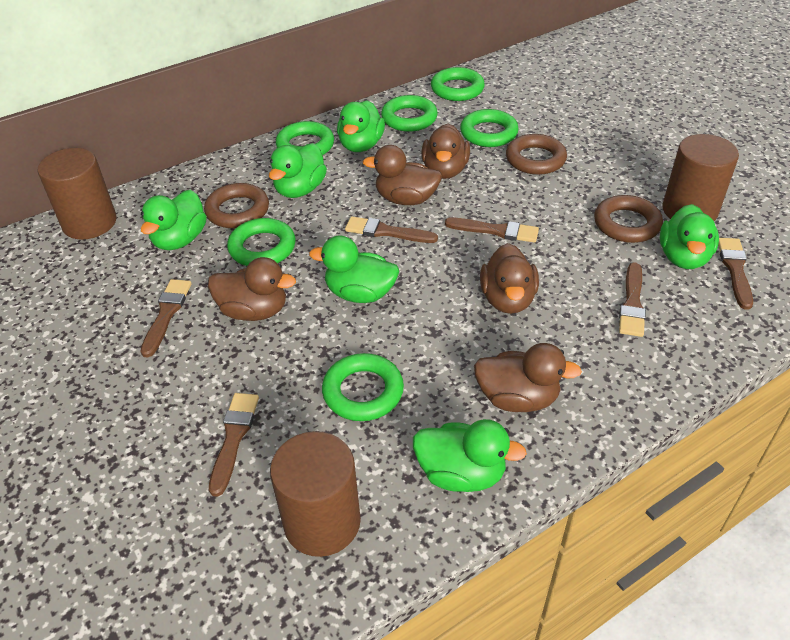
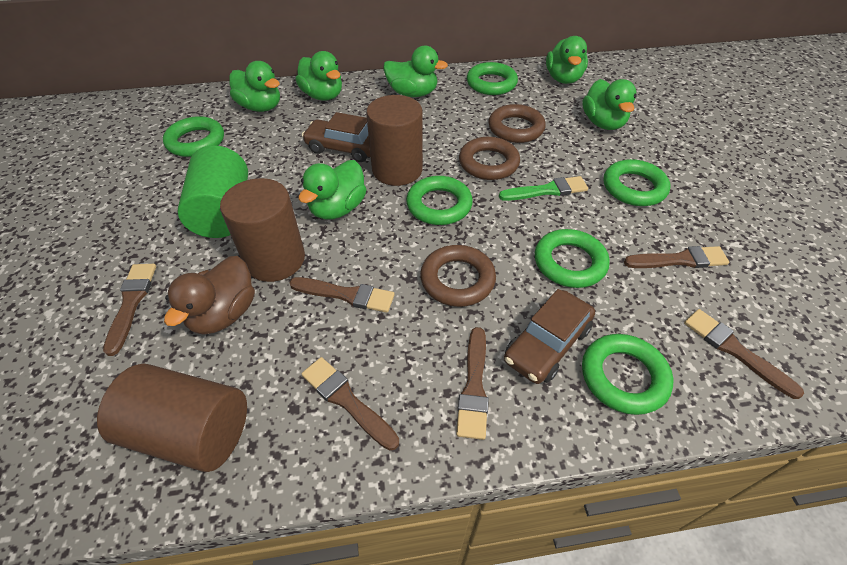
brown car: 0 -> 2
brown duck: 5 -> 1
green brush: 0 -> 1
green cylinder: 0 -> 1

